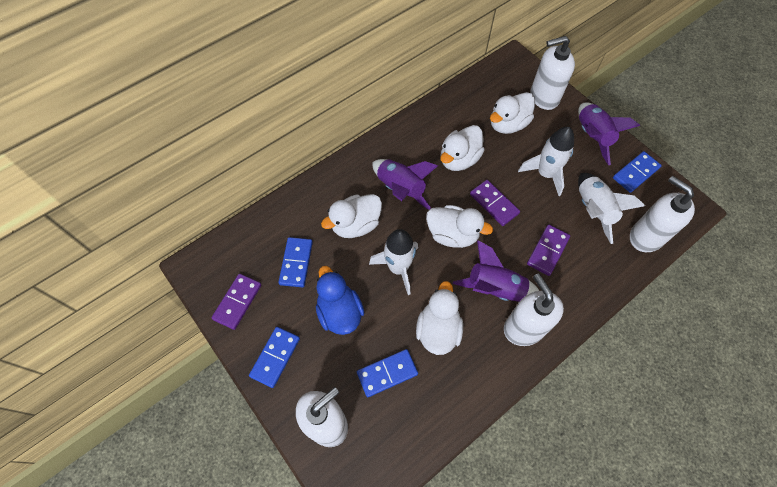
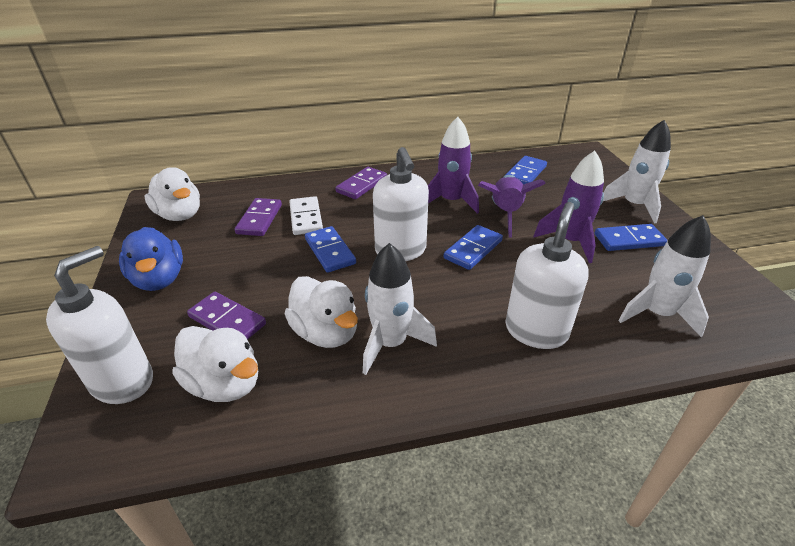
white domino: 0 -> 1
white duck: 5 -> 3
white soap dispenser: 4 -> 3

